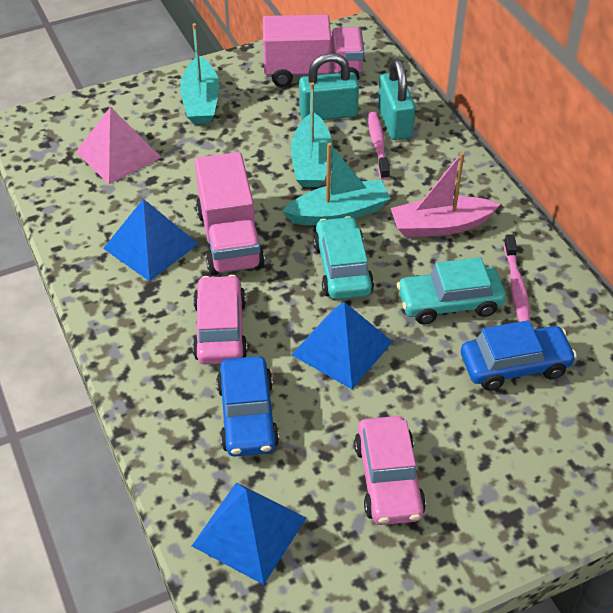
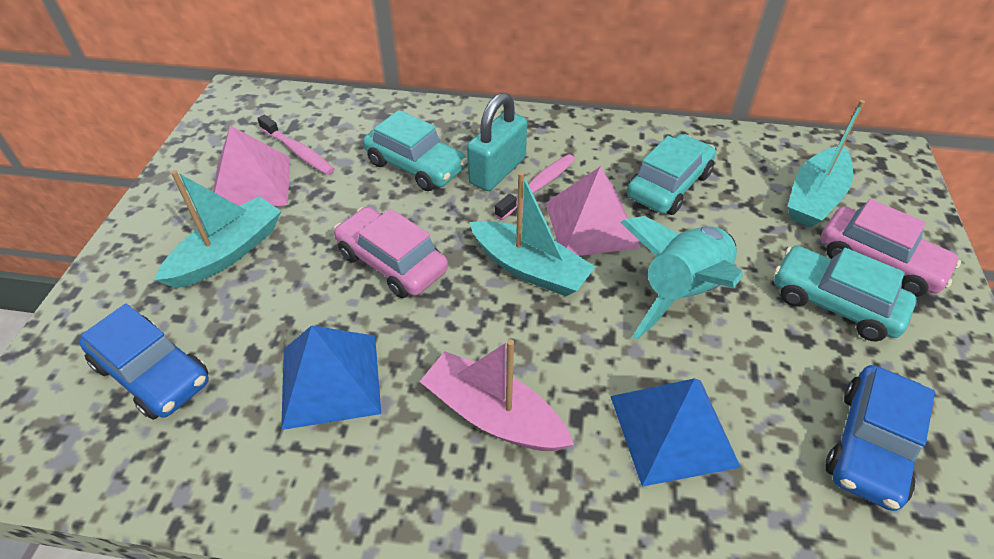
blue pyramid: 3 -> 2
pink pyramid: 1 -> 2
pink truck: 2 -> 0
turquoise car: 2 -> 3
turquoise padlock: 2 -> 1
turquoise rocket: 0 -> 1

